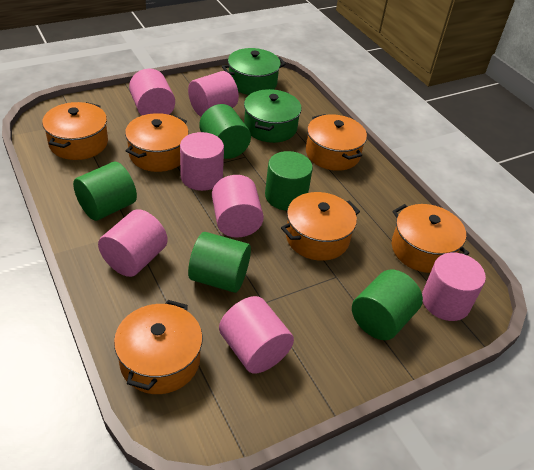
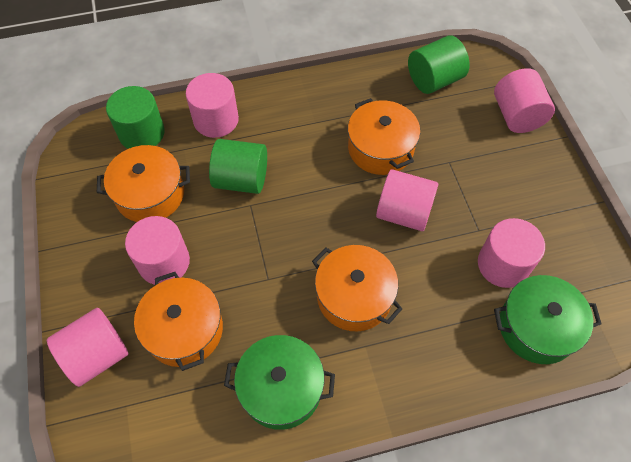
green cylinder: 5 -> 3
orange pot: 6 -> 4
pink cylinder: 7 -> 6

